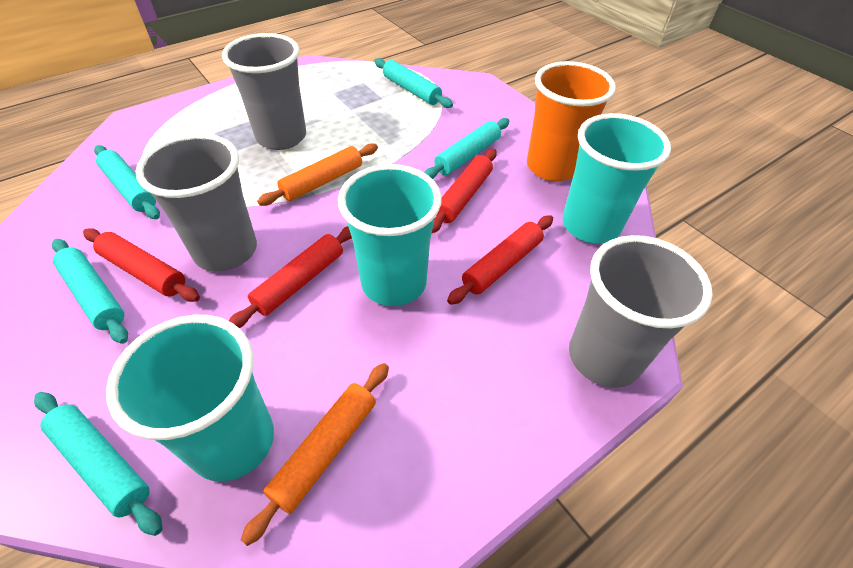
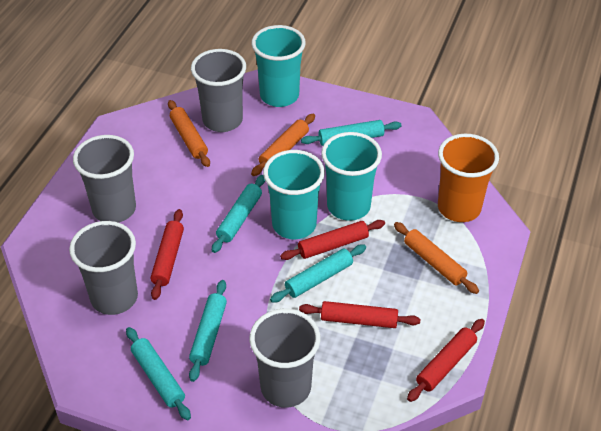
grey cup: 3 -> 4
orange rolling pin: 2 -> 3

